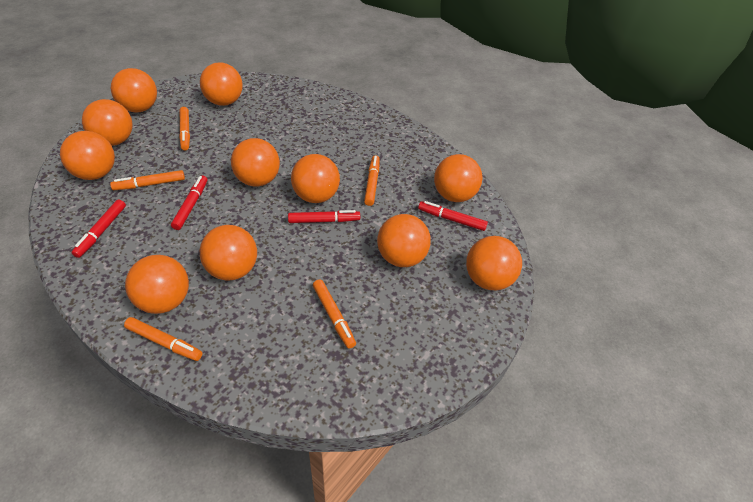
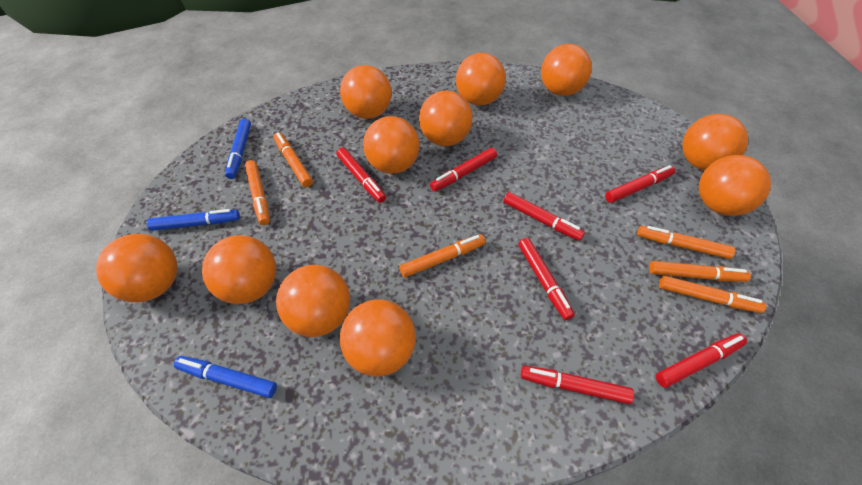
blue marker: 0 -> 3
orange marker: 5 -> 6
red marker: 4 -> 7

